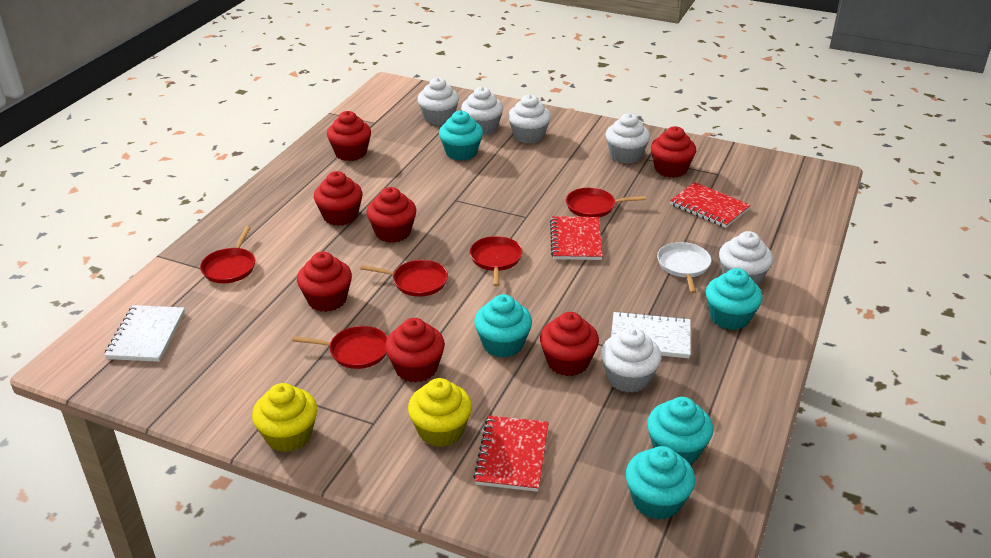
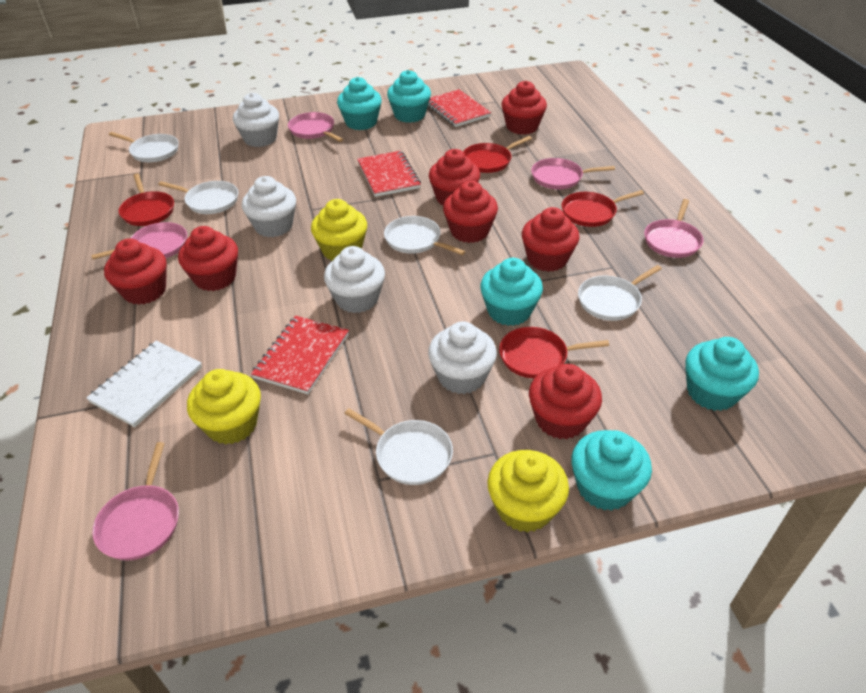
pink pan: 0 -> 5
red pan: 5 -> 4
white cupcake: 6 -> 4
white notebook: 2 -> 1
white pan: 1 -> 5
yellow cupcake: 2 -> 3

